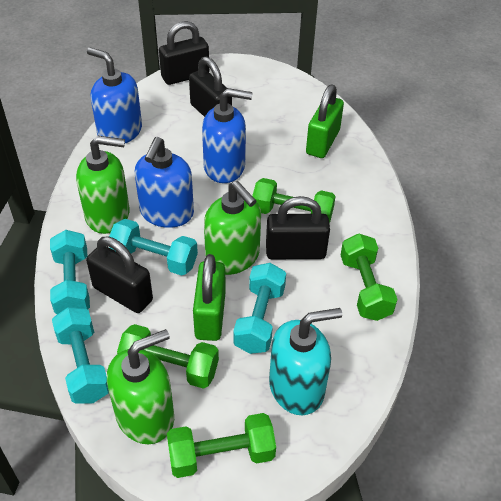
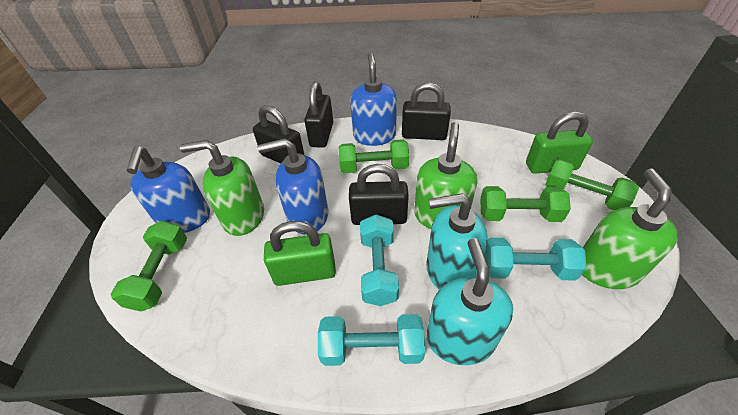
turquoise dumbbell: 4 -> 3
turquoise soap dispenser: 1 -> 2

